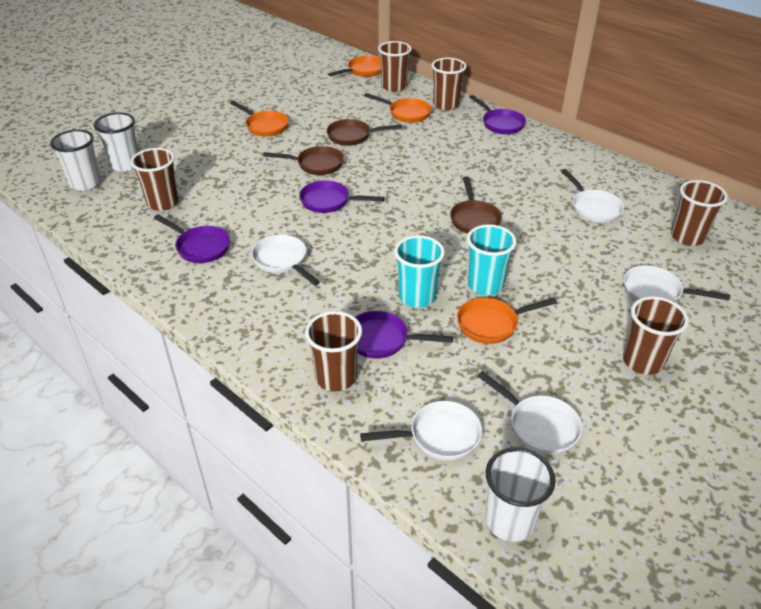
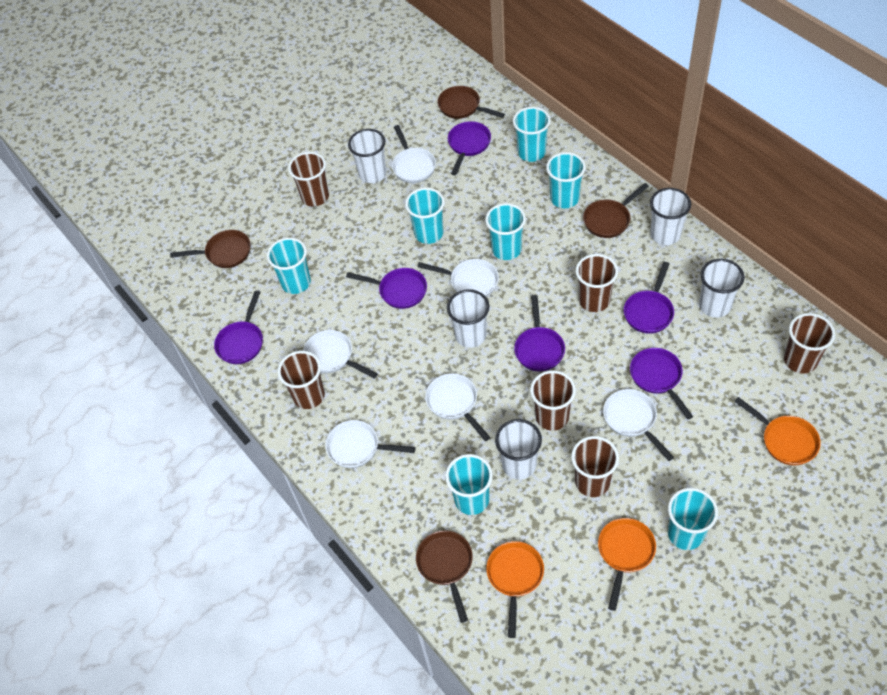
brown pan: 3 -> 4
orange pan: 4 -> 3
purple pan: 4 -> 6
turquoise cup: 2 -> 7
white cup: 3 -> 5
white pan: 5 -> 6

